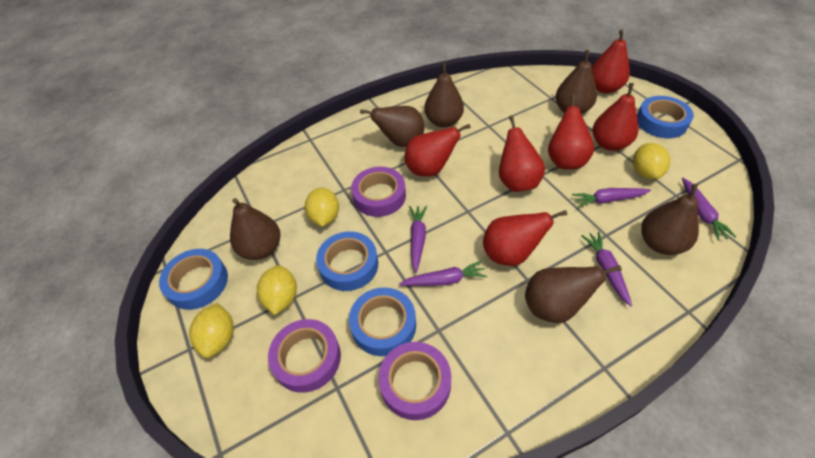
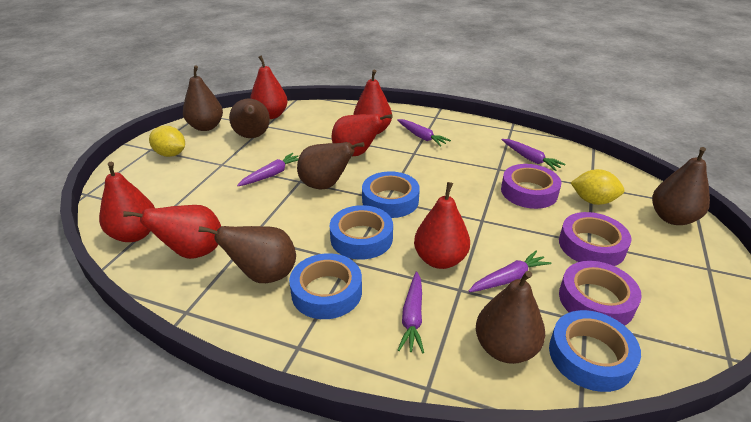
yellow lemon: 4 -> 2

